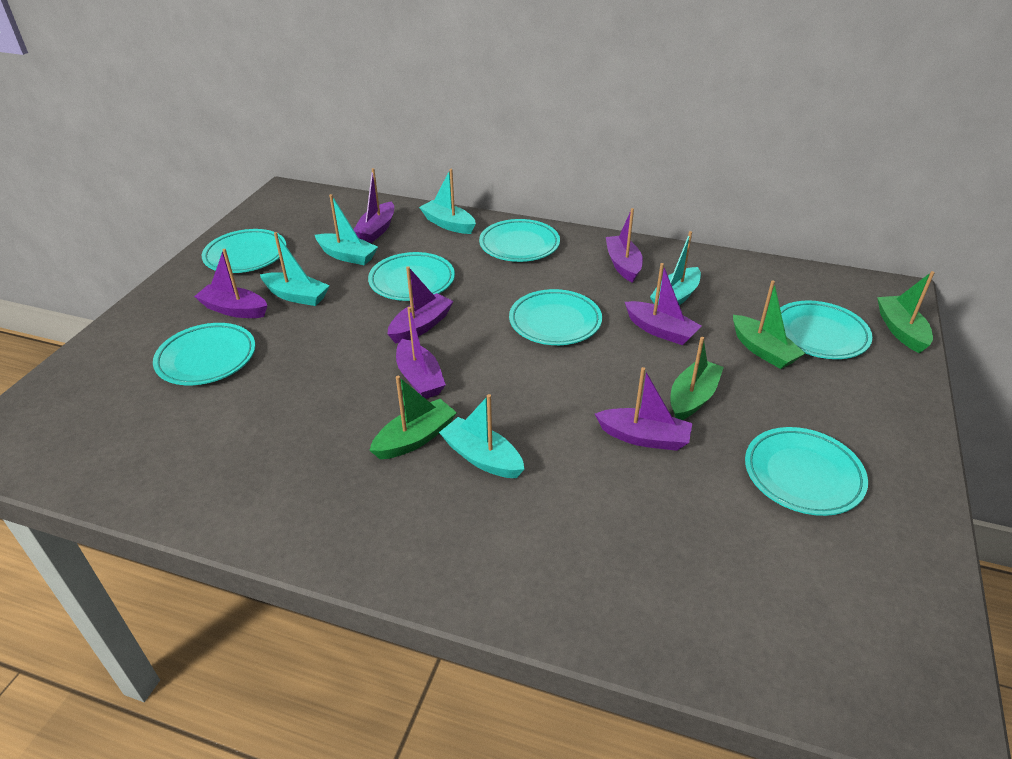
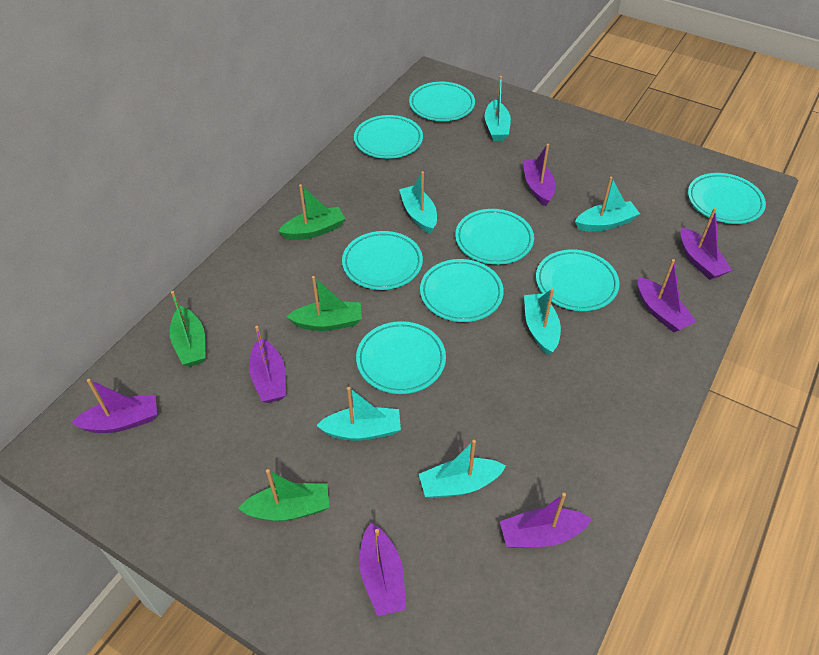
turquoise boat: 5 -> 6
turquoise plate: 7 -> 8

